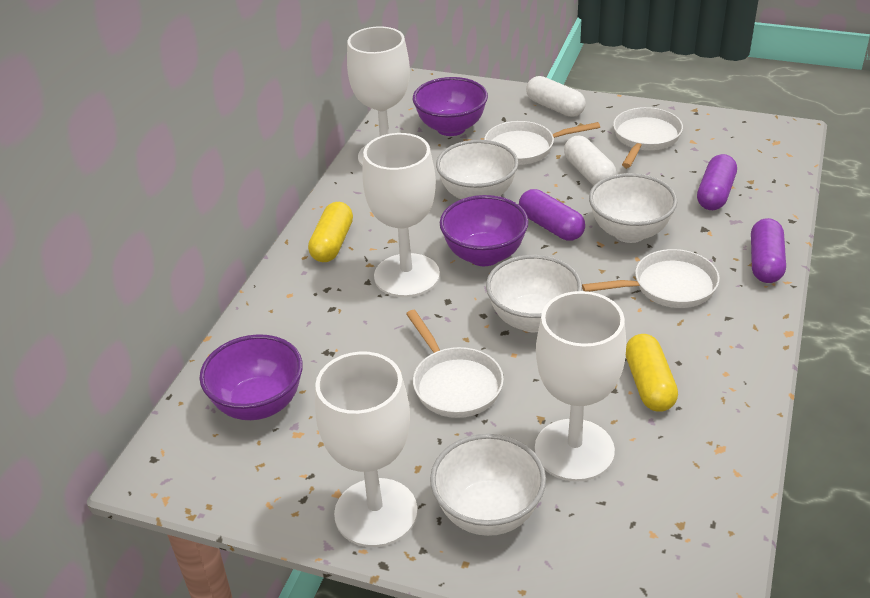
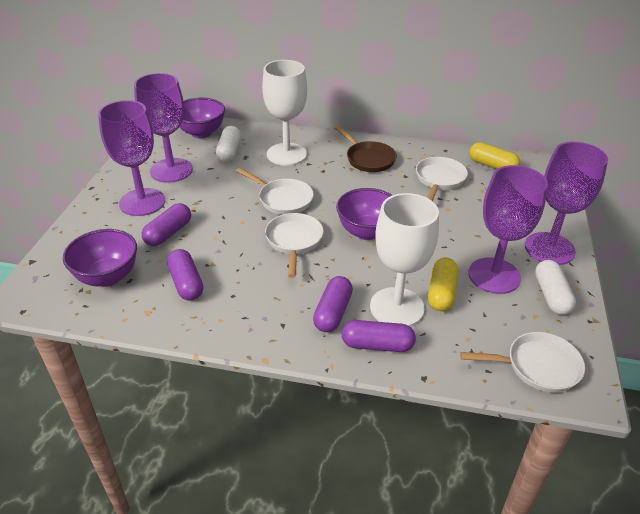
brown pan: 0 -> 1
purple capsule: 3 -> 4
purple goblet: 0 -> 4
white bowl: 4 -> 0
white goblet: 4 -> 2

